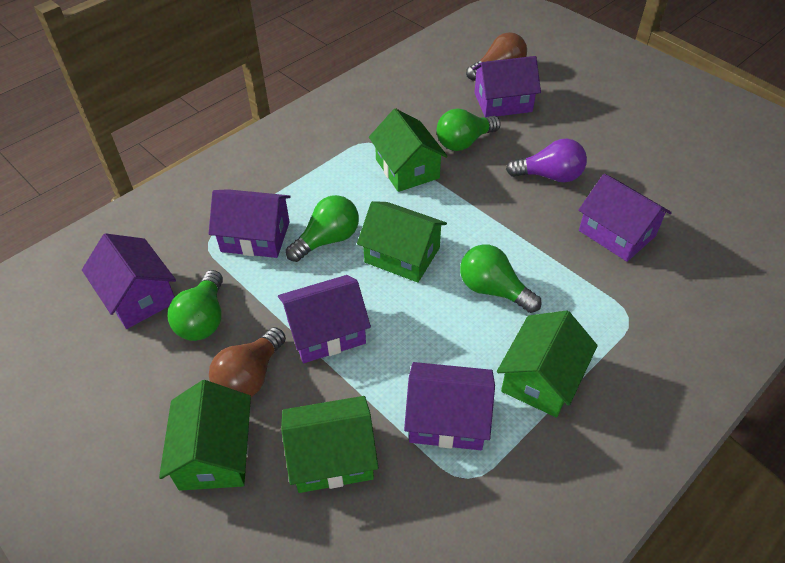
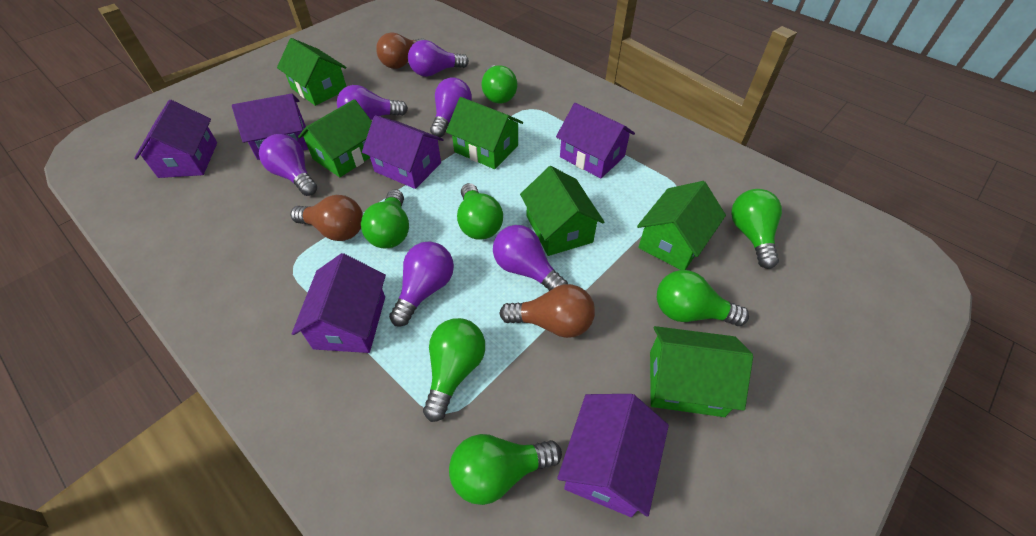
brown light bulb: 2 -> 3
green house: 5 -> 6
green light bulb: 4 -> 7
purple light bulb: 1 -> 6

